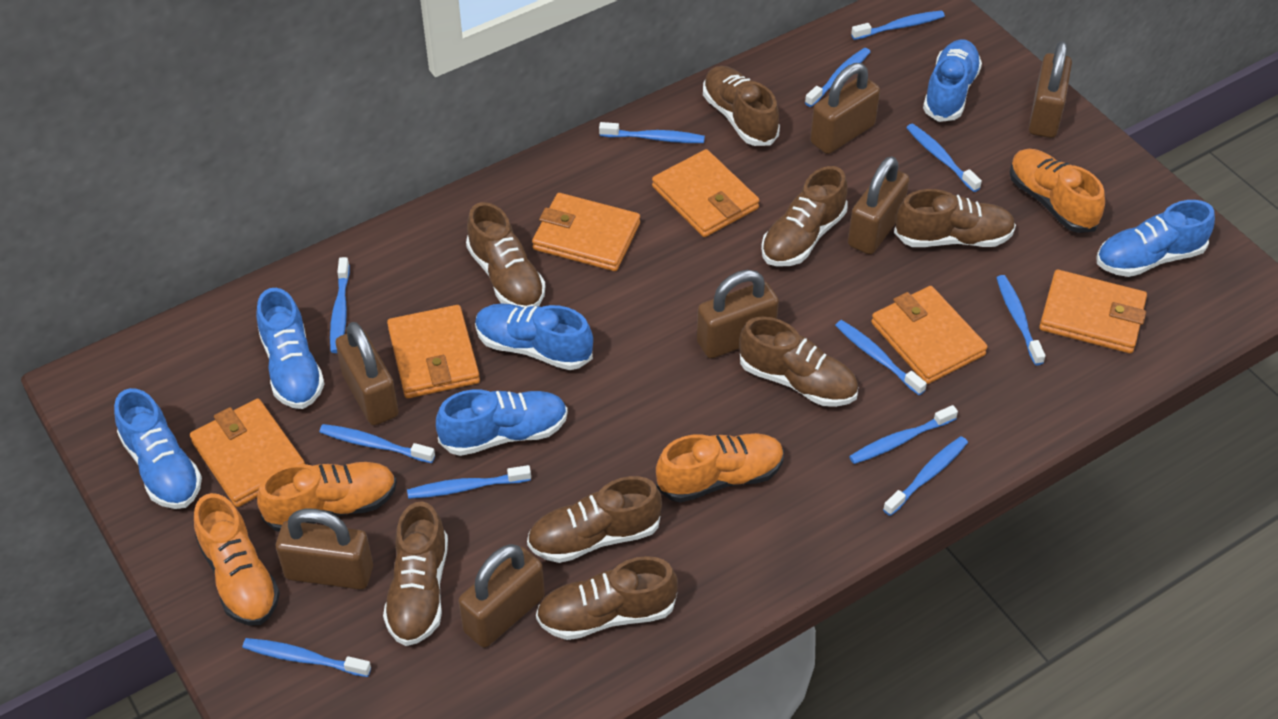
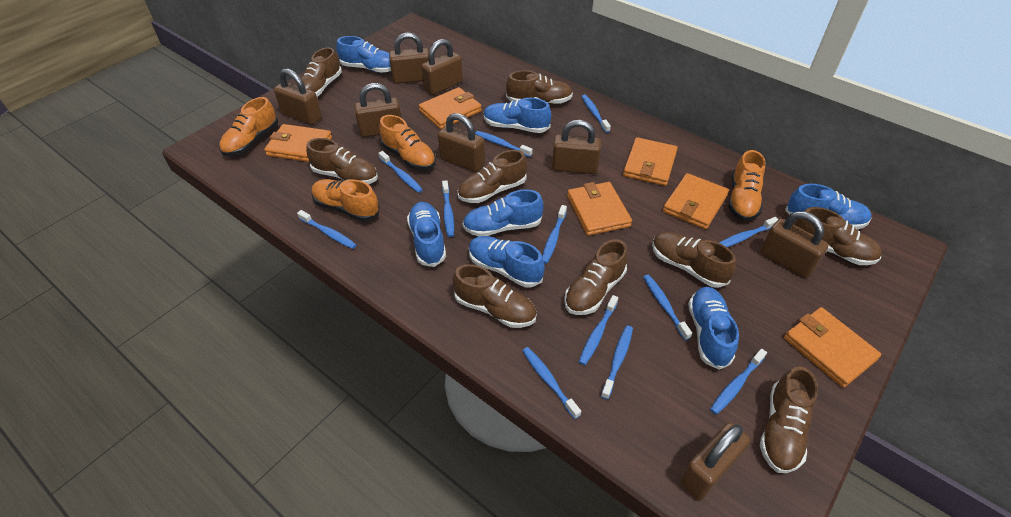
blue shoe: 6 -> 7
brown padlock: 7 -> 8
brown shoe: 8 -> 9

